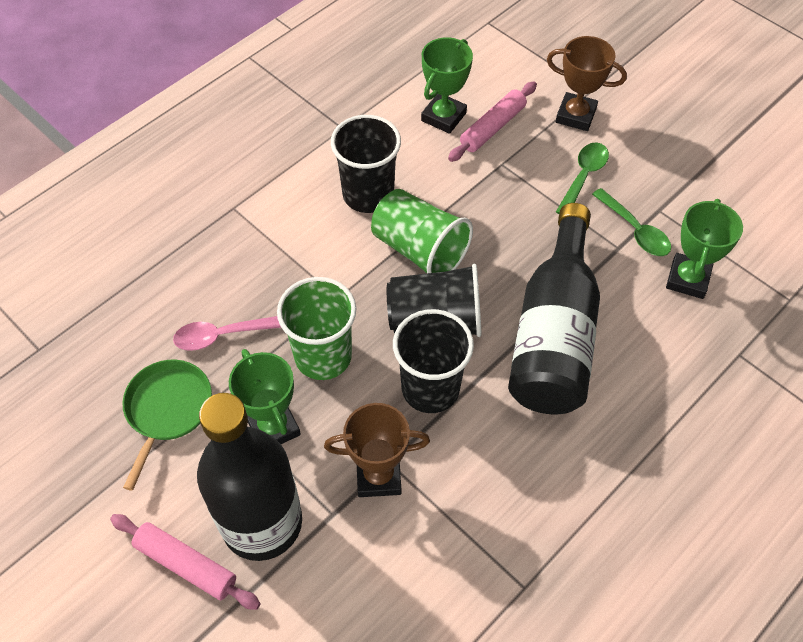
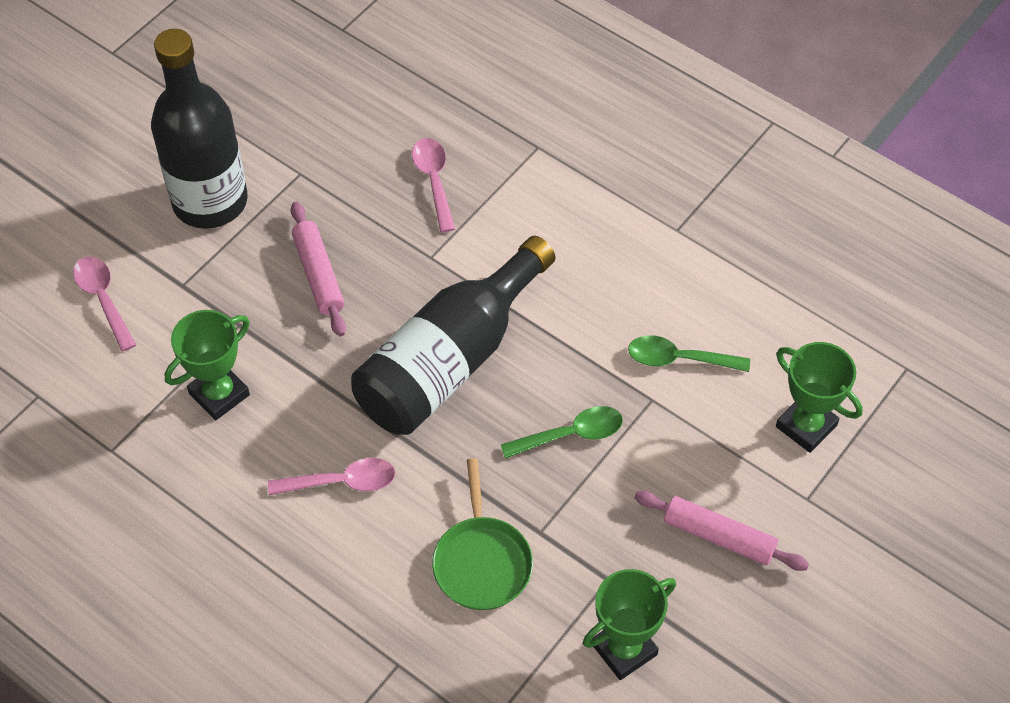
black cup: 3 -> 0
brown trophy: 2 -> 0
green cup: 2 -> 0
pink spoon: 1 -> 3

